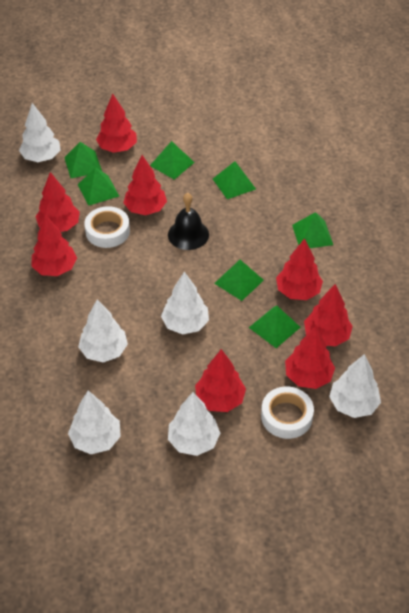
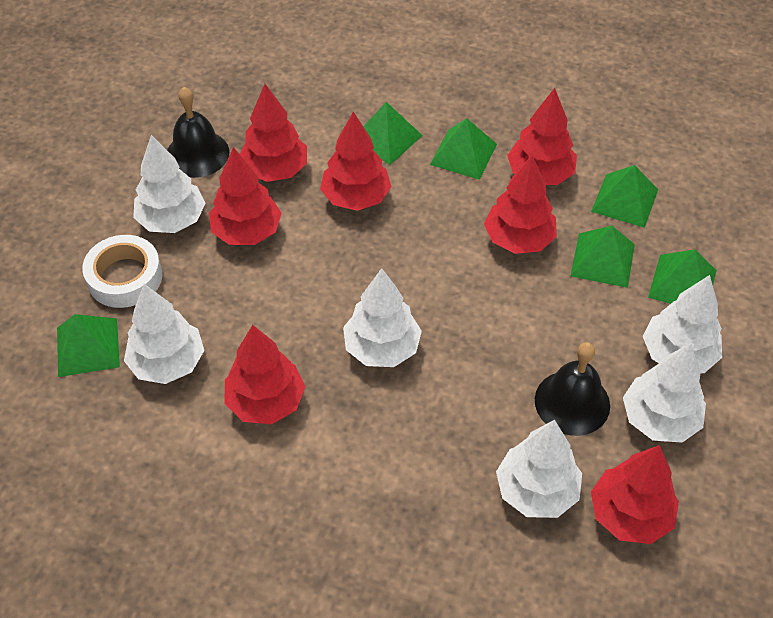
black bell: 1 -> 2
green pyramid: 7 -> 6
red tree: 8 -> 7
white tape: 2 -> 1

